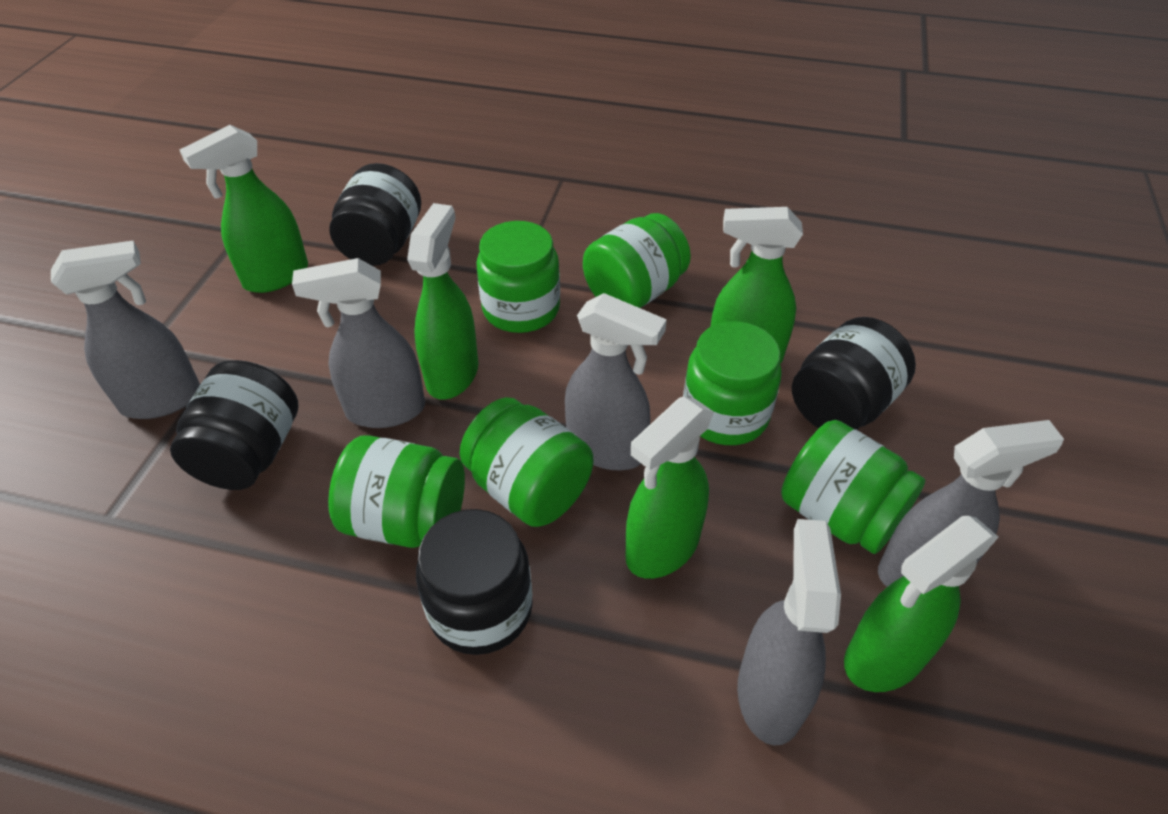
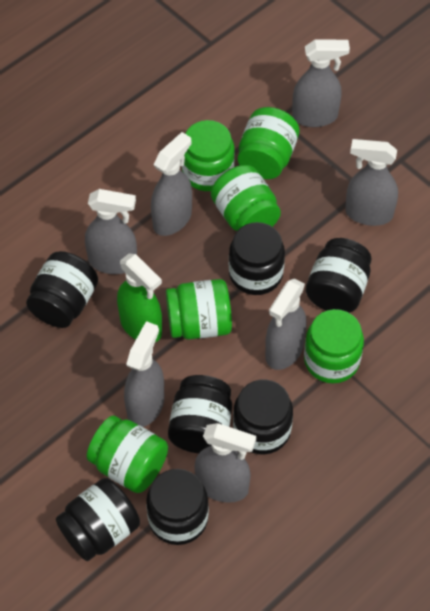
black jar: 4 -> 7
green spray bottle: 5 -> 1
grey spray bottle: 5 -> 7

